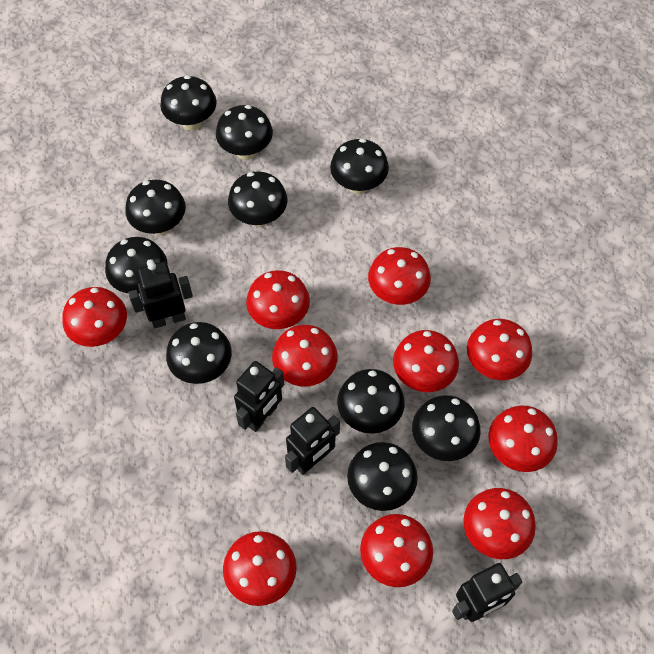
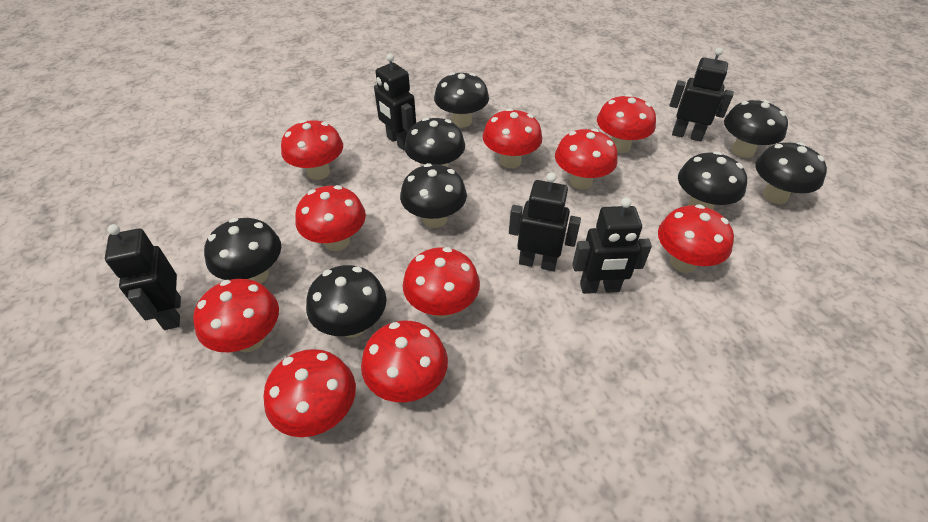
black mushroom: 10 -> 8
black robot: 4 -> 5

